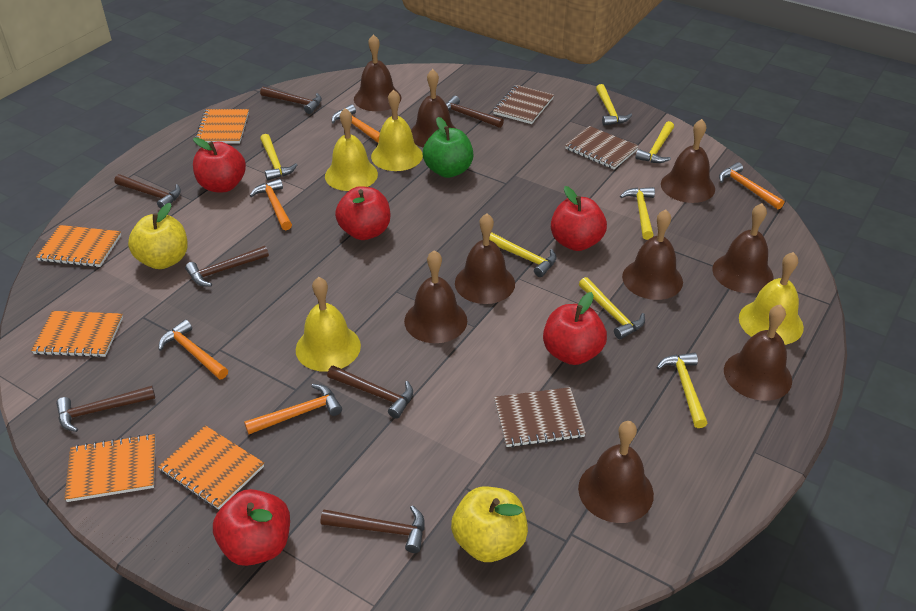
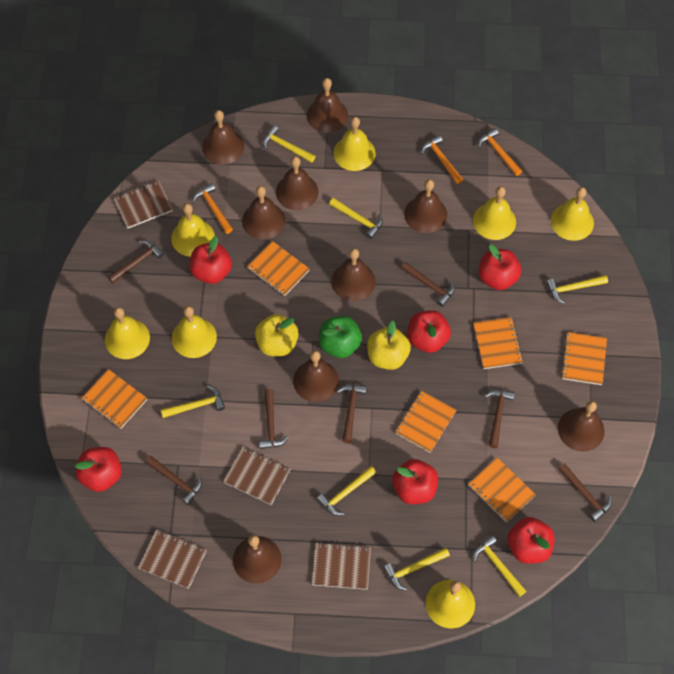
brown notebook: 3 -> 4
orange hammer: 5 -> 3
orange notebook: 5 -> 6
red apple: 5 -> 6
yellow bell: 4 -> 7

